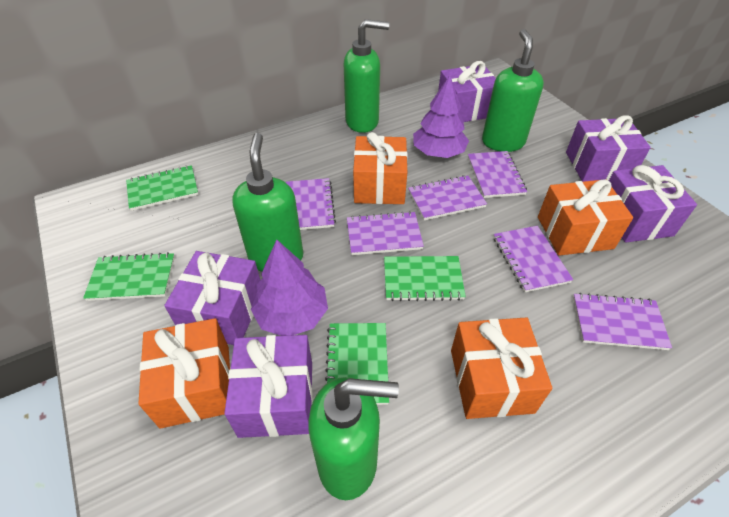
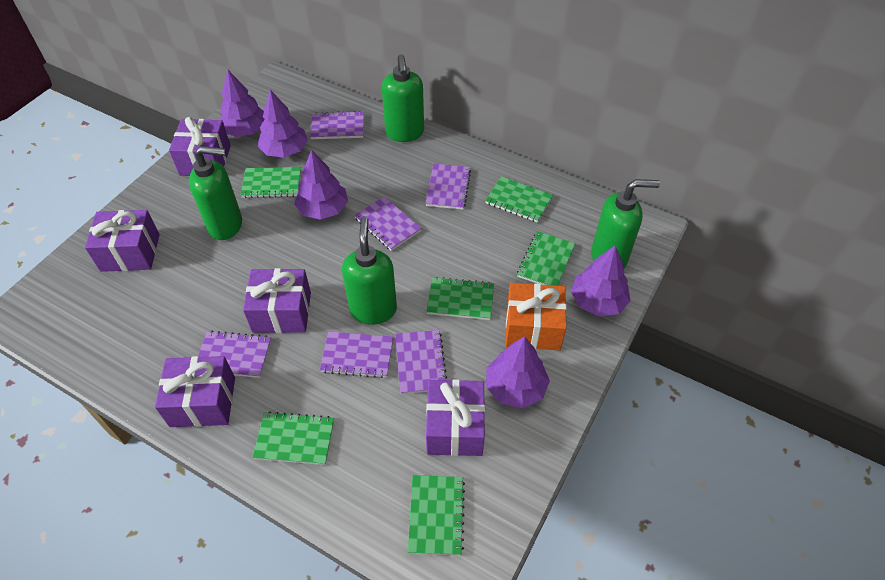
green notebook: 4 -> 6
orange gift: 4 -> 1
purple tree: 2 -> 5

